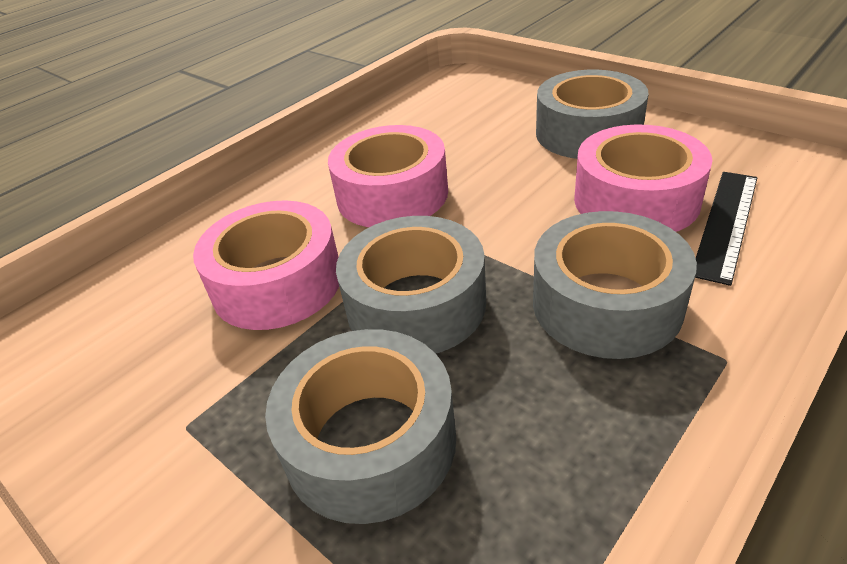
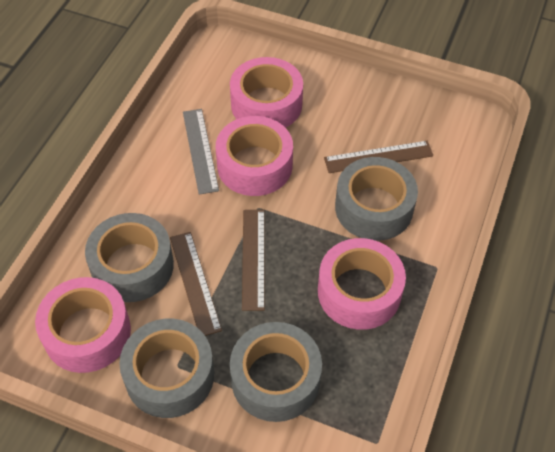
black ruler: 1 -> 0
brown ruler: 0 -> 3
grey ruler: 0 -> 1
pink tape: 3 -> 4

